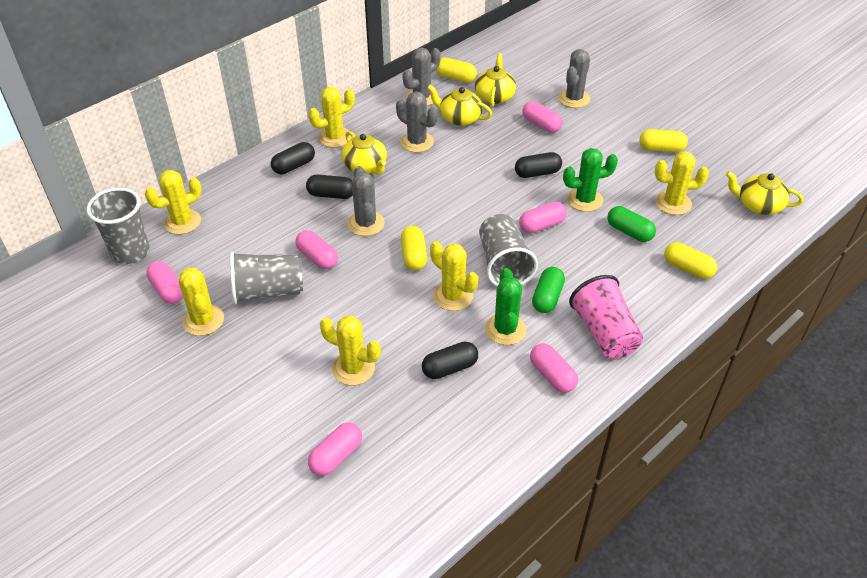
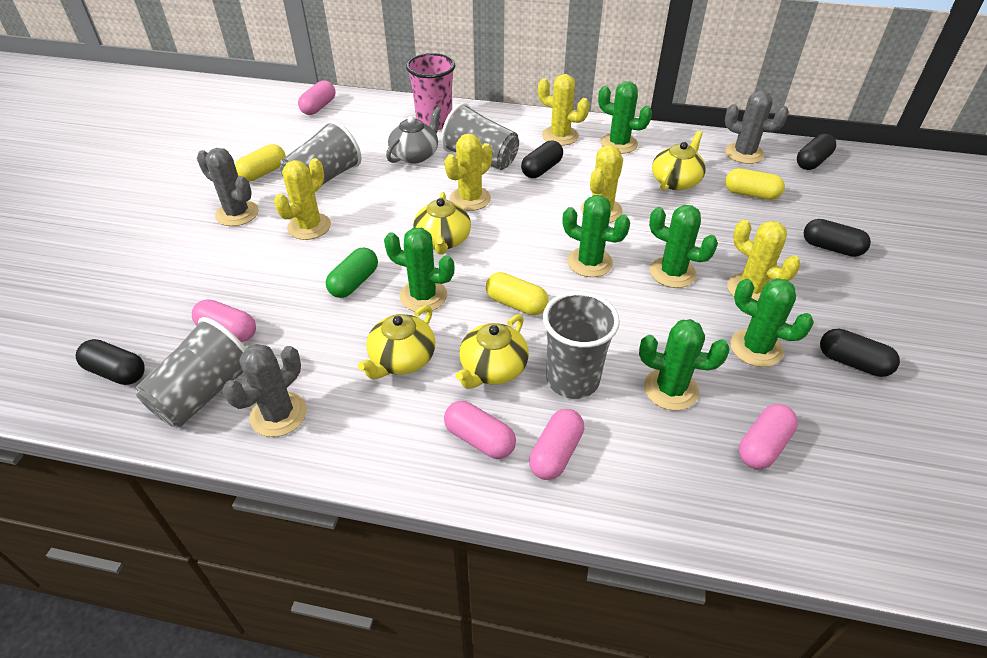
black capsule: 4 -> 5
green cactus: 2 -> 6
green capsule: 2 -> 1
grey cactus: 4 -> 3
grey cup: 3 -> 4
grey teapot: 0 -> 1
pink capsule: 6 -> 5
yellow cactus: 6 -> 5
yellow capsule: 4 -> 3

